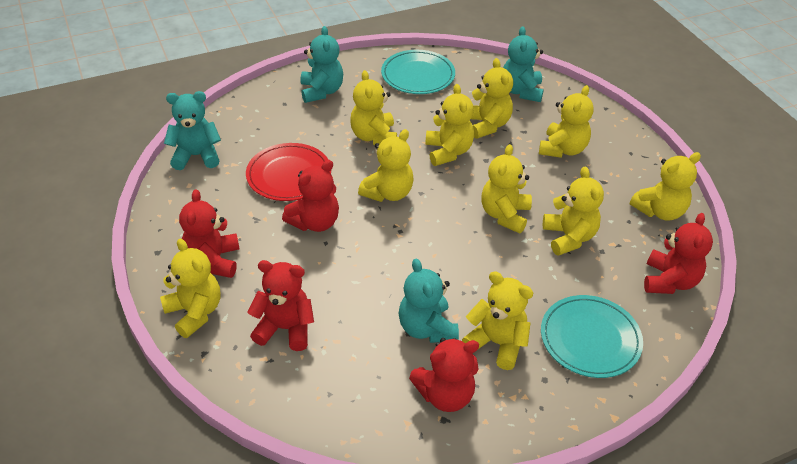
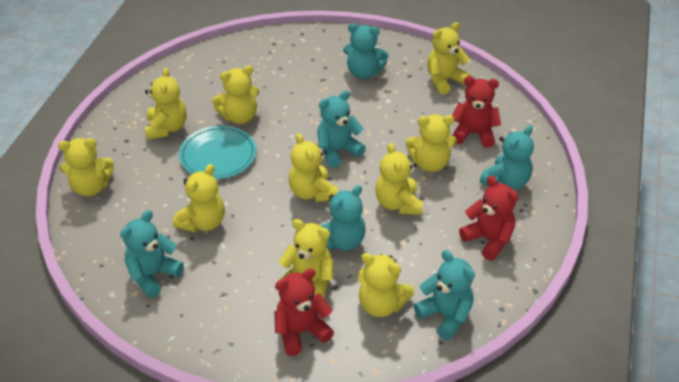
red plate: 1 -> 0
red teddy bear: 5 -> 3
turquoise plate: 2 -> 1
turquoise teddy bear: 4 -> 6

